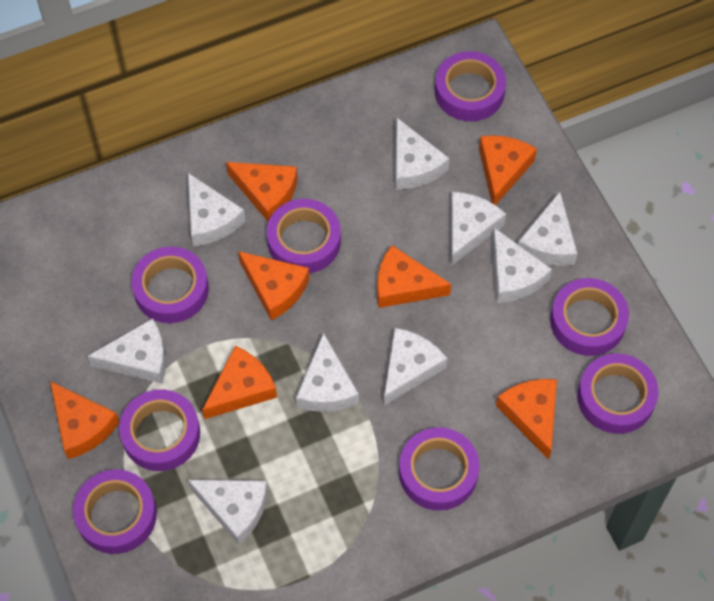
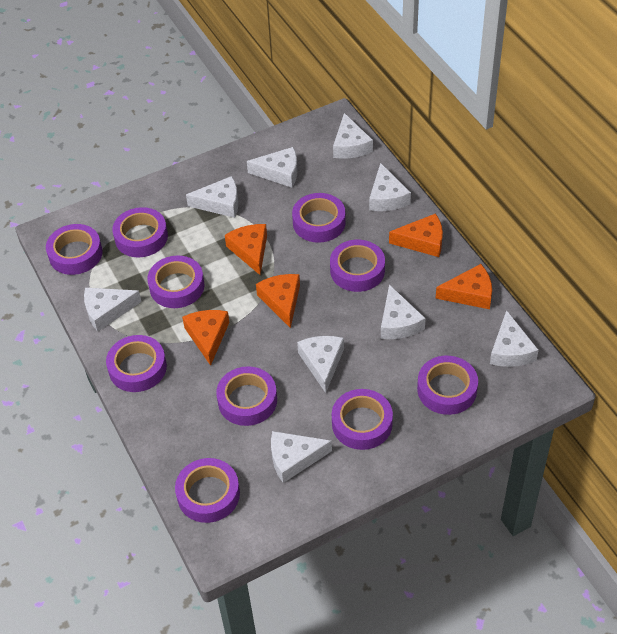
orange cheese: 7 -> 5
purple tape: 8 -> 10

